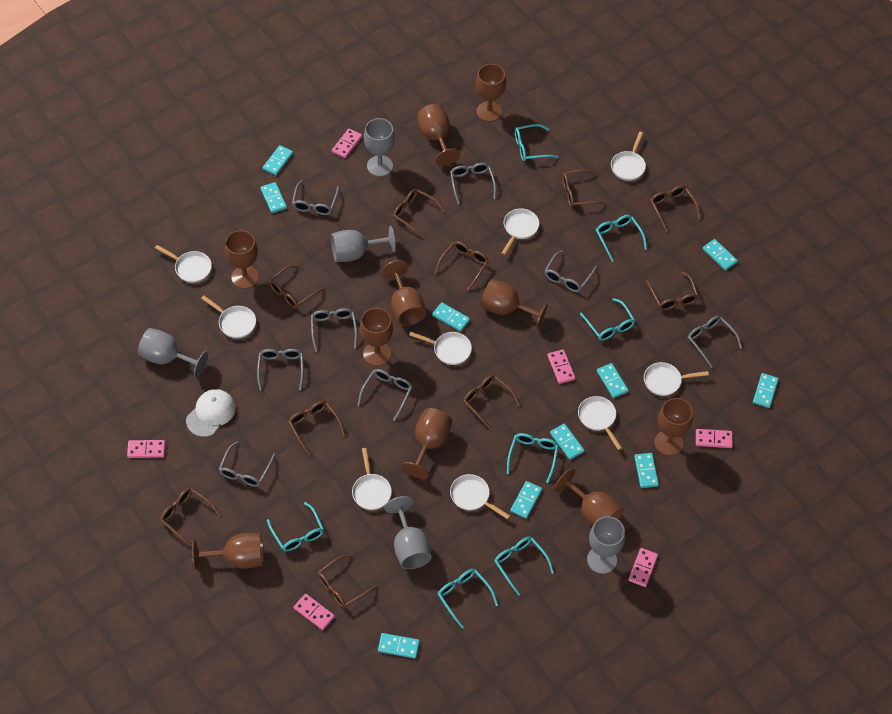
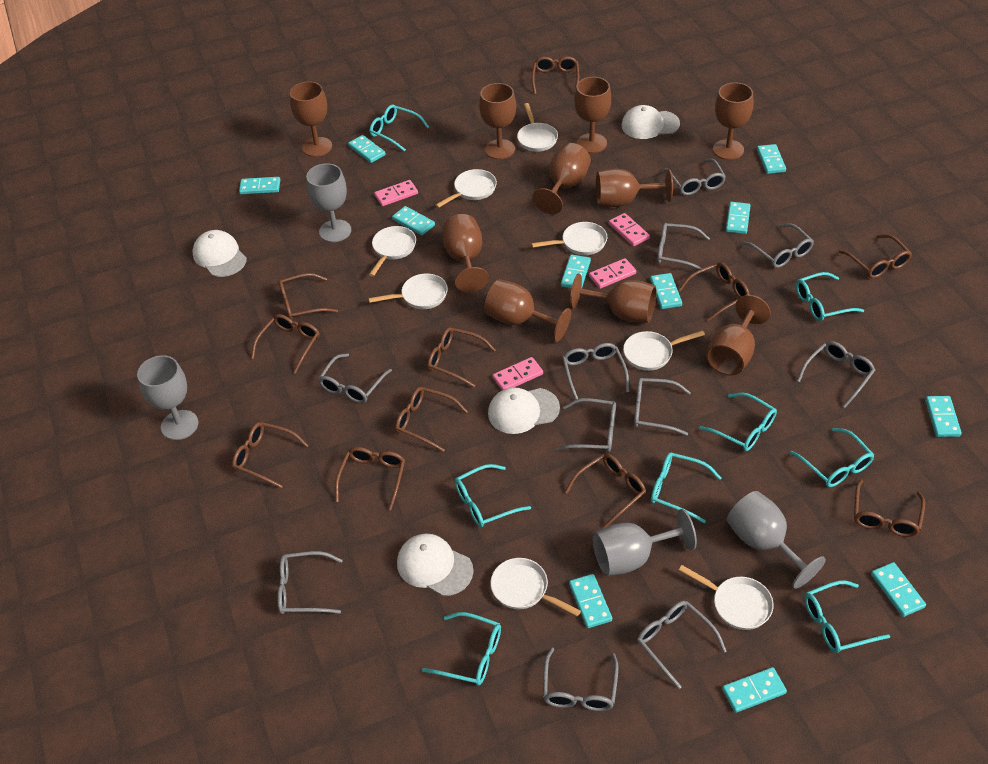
brown glasses: 10 -> 11
grey glasses: 8 -> 11
grey goblet: 5 -> 4
pink domino: 6 -> 4
turquoise domino: 10 -> 11
turquoise glasses: 7 -> 8
white cap: 1 -> 4
white pan: 9 -> 8

